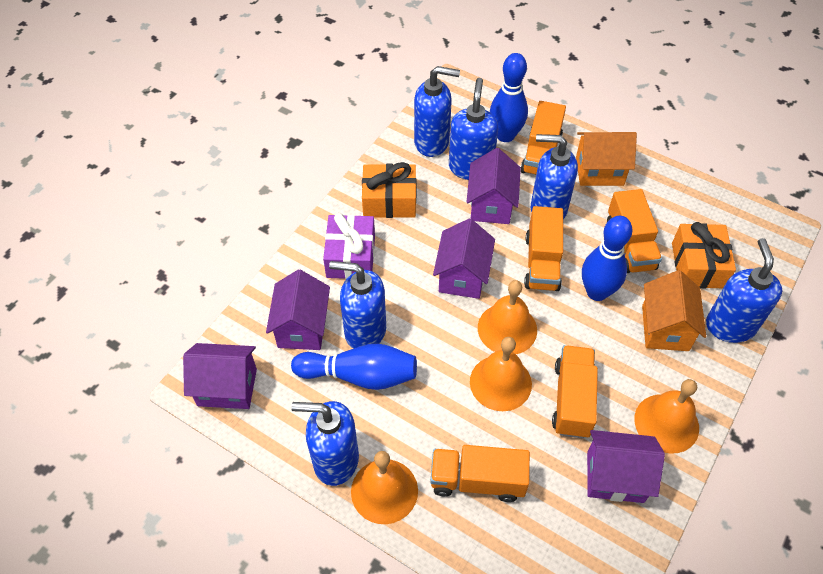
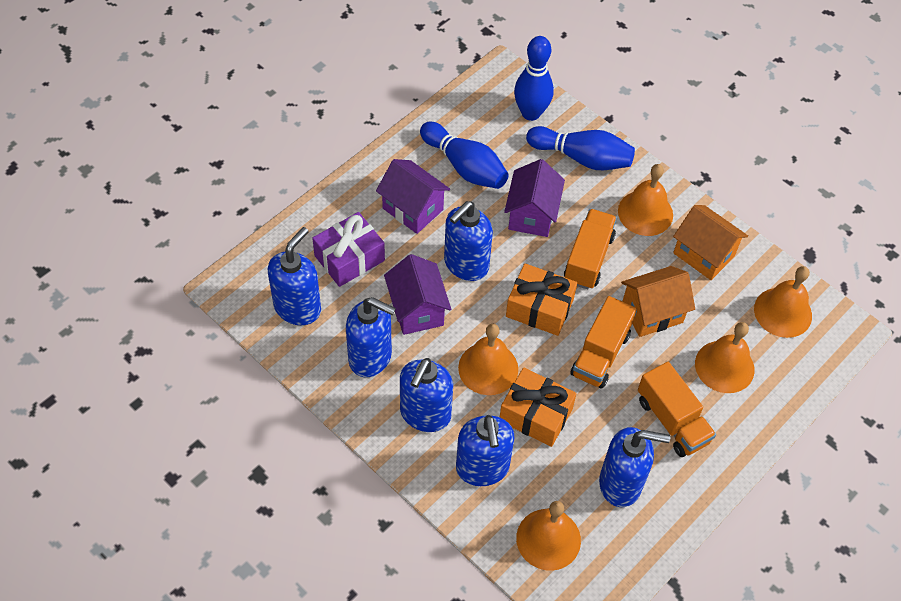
orange bell: 4 -> 5
orange truck: 5 -> 3
purple house: 5 -> 3

